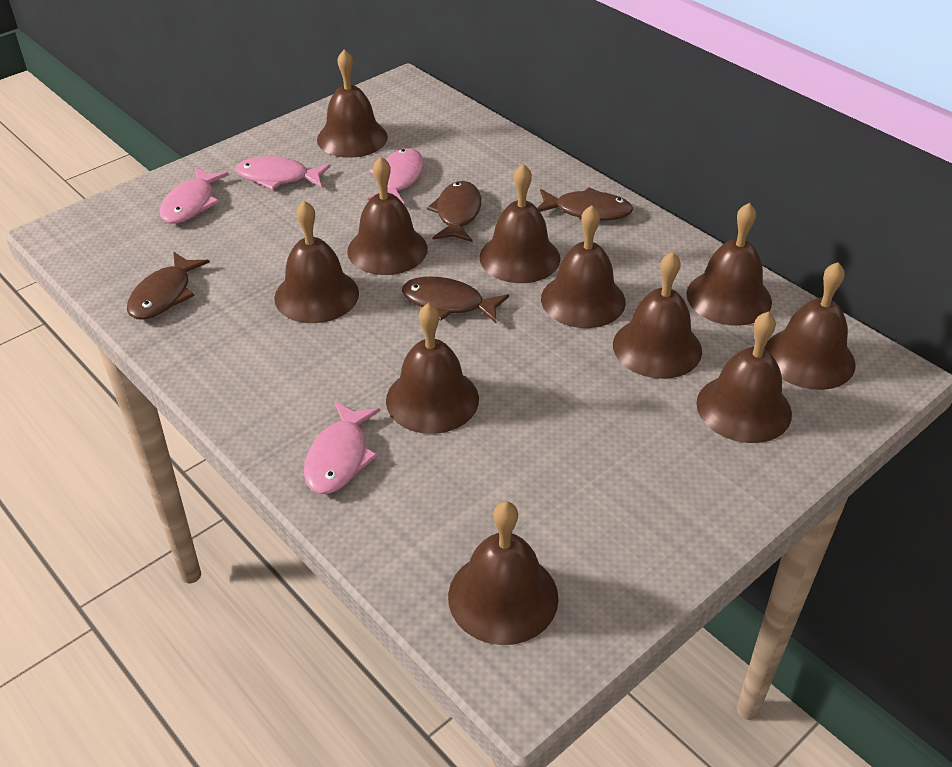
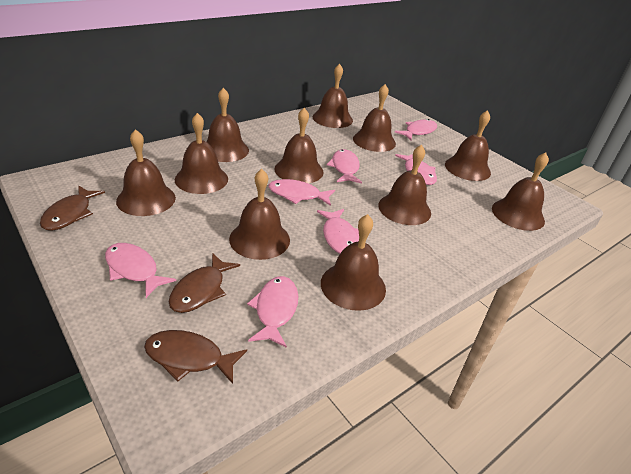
brown fish: 4 -> 3
pink fish: 4 -> 7

